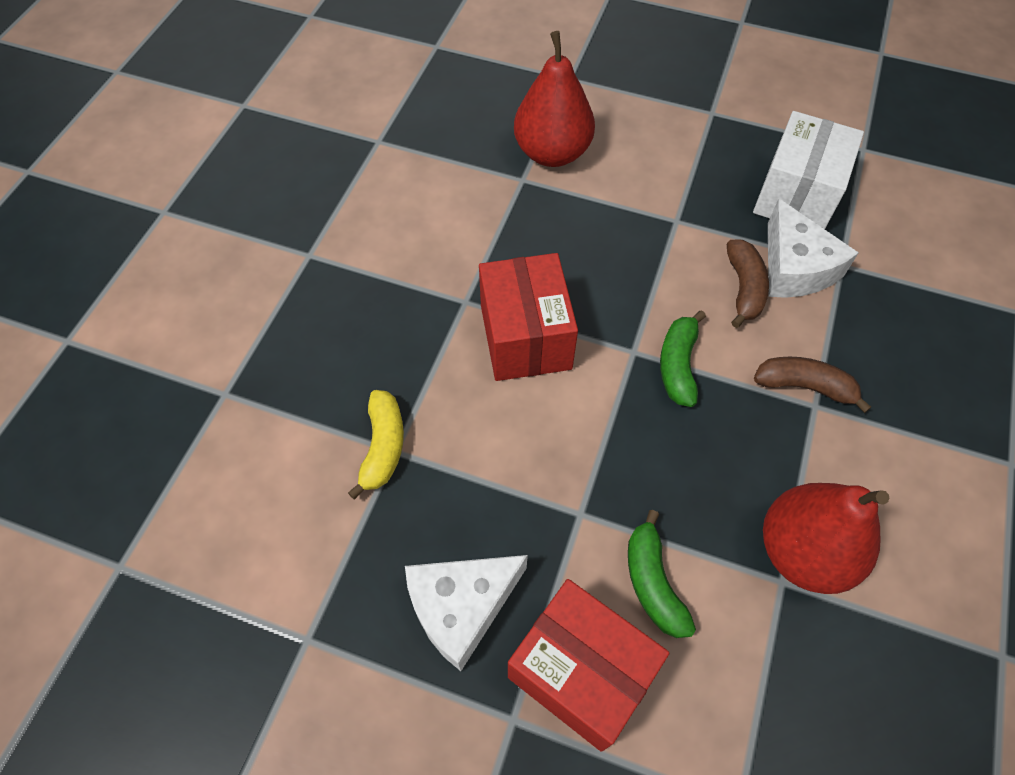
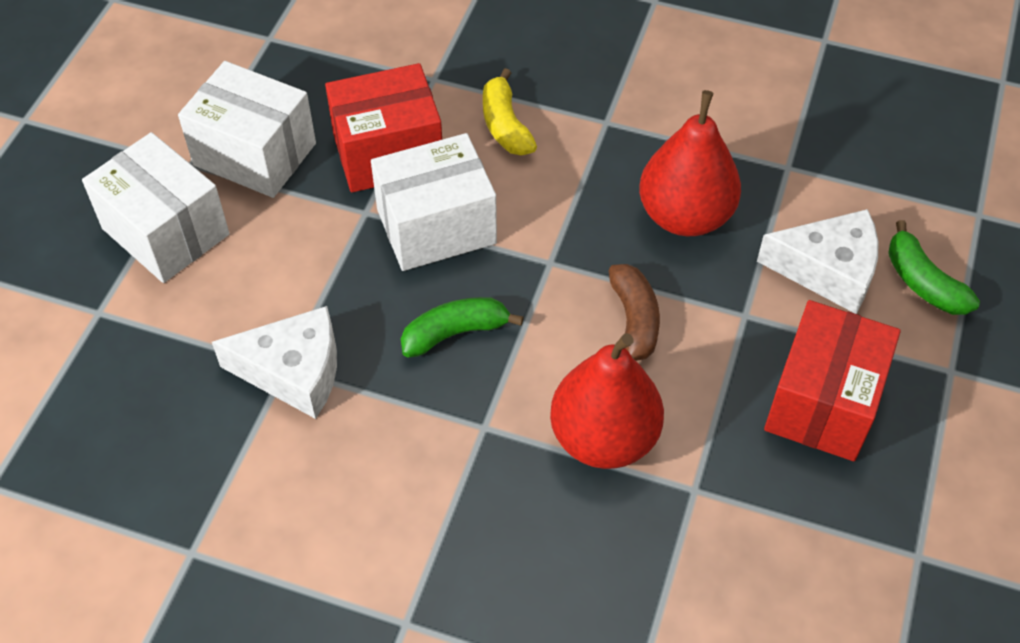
brown banana: 2 -> 1
white box: 1 -> 3

